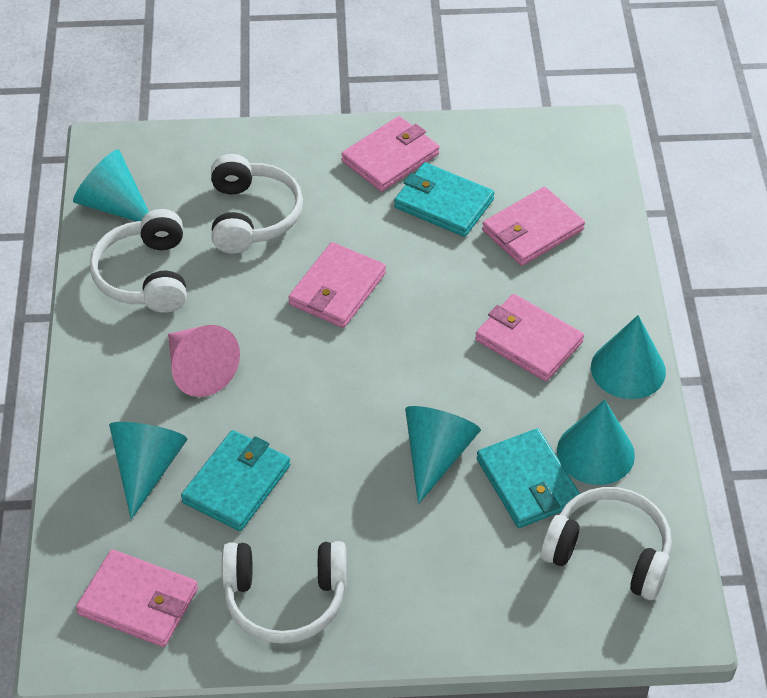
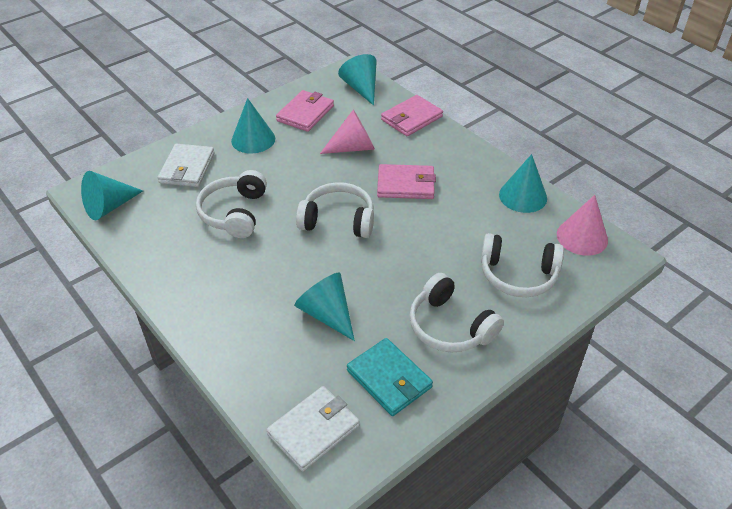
pink cone: 1 -> 2
pink wallet: 5 -> 3
turquoise wallet: 3 -> 1
white wallet: 0 -> 2

